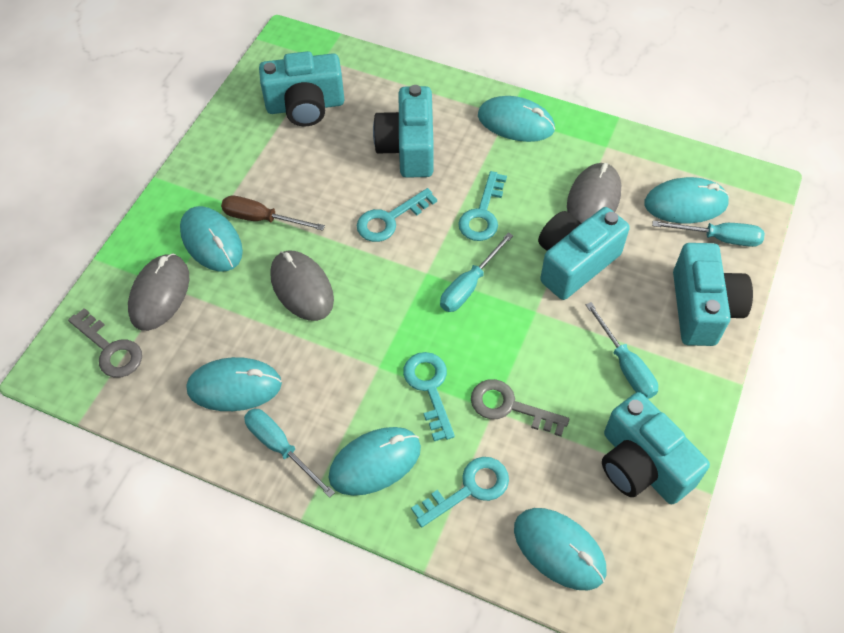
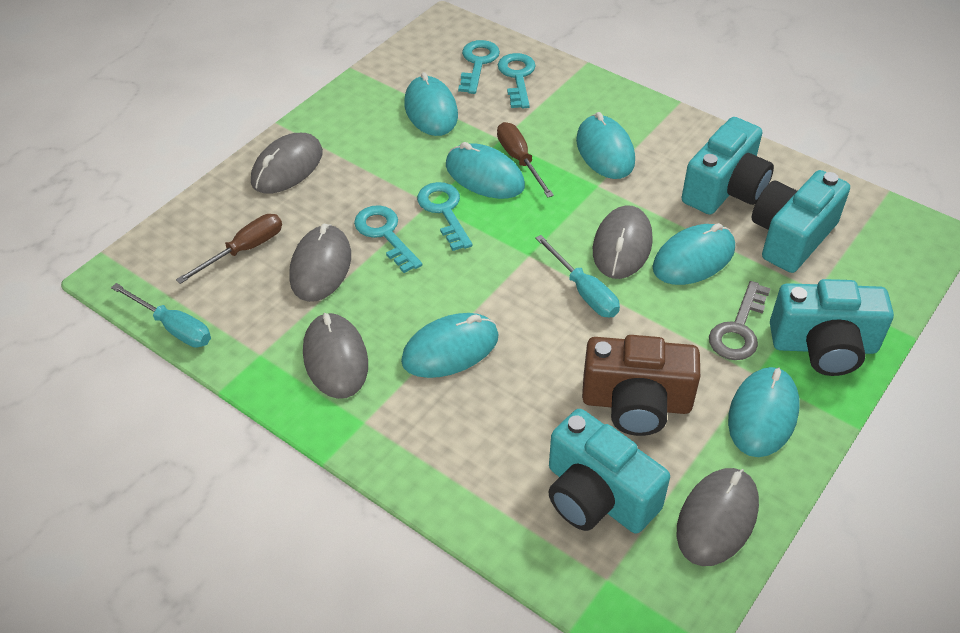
brown camera: 0 -> 1
brown screwdriver: 1 -> 2
grey key: 2 -> 1
grey mouse: 3 -> 5
turquoise camera: 5 -> 4
turquoise screwdriver: 4 -> 2

